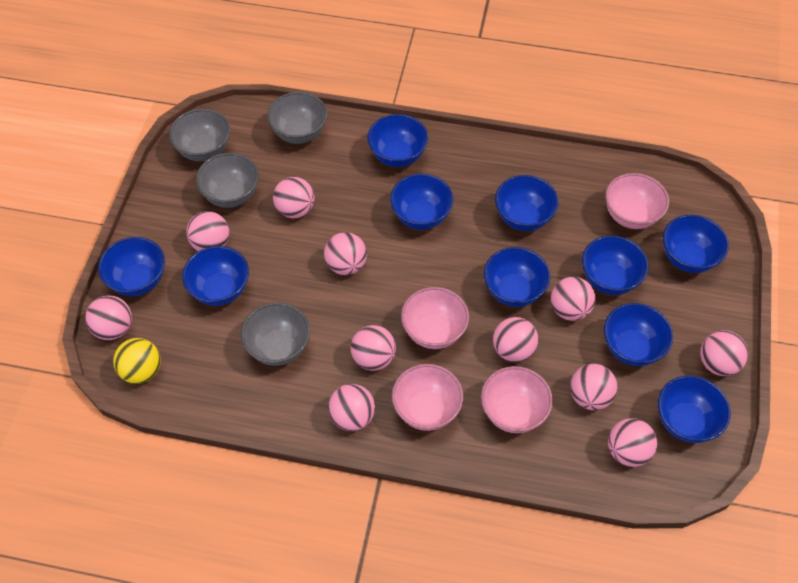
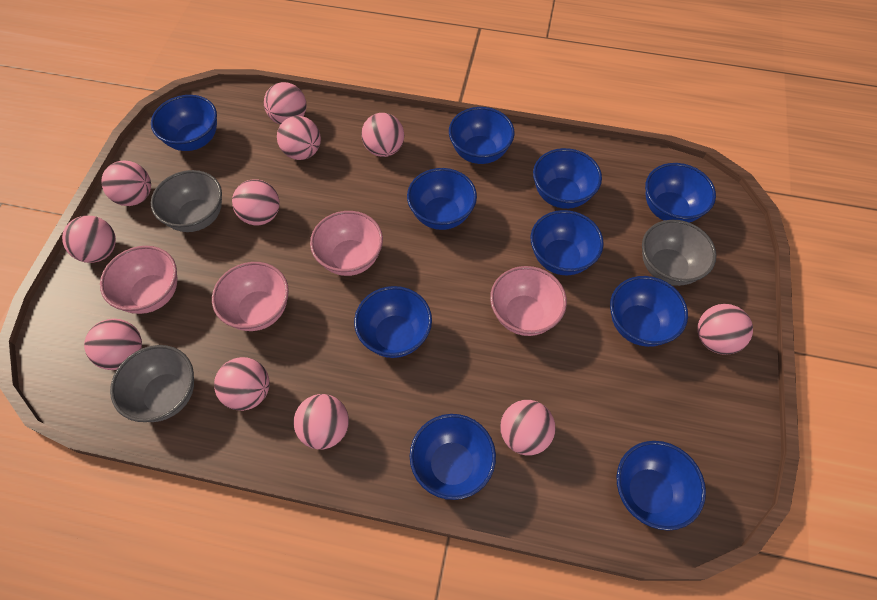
grey bowl: 4 -> 3
yellow ball: 1 -> 0

